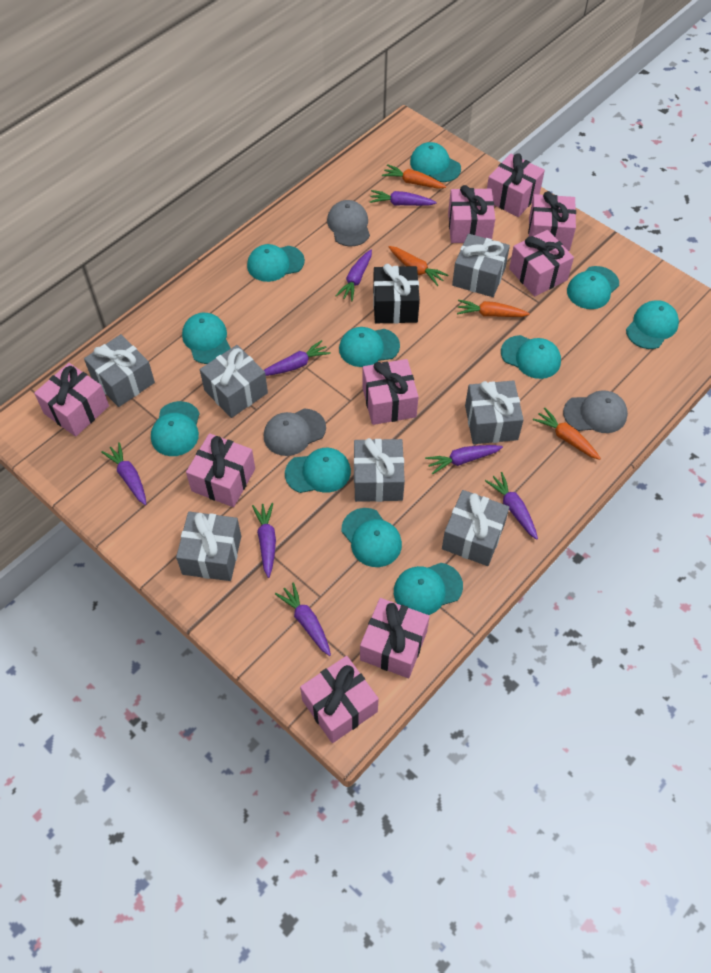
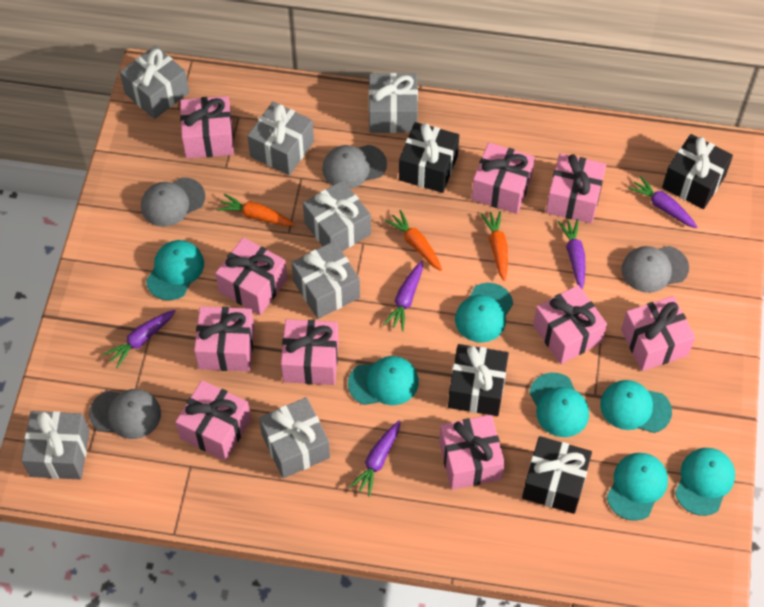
black gift: 1 -> 4
grey cap: 3 -> 4
orange carrot: 4 -> 3
pink gift: 9 -> 10
purple carrot: 8 -> 5
turquoise cap: 11 -> 7

